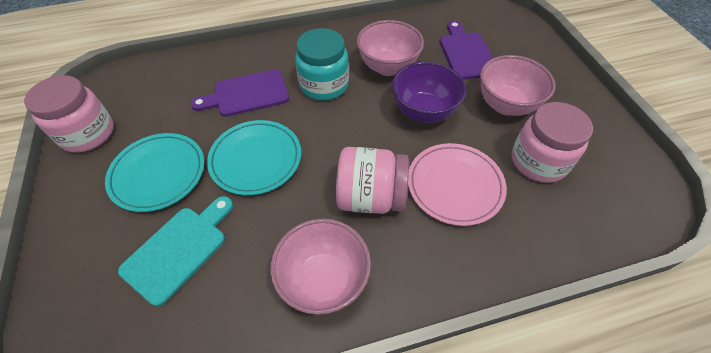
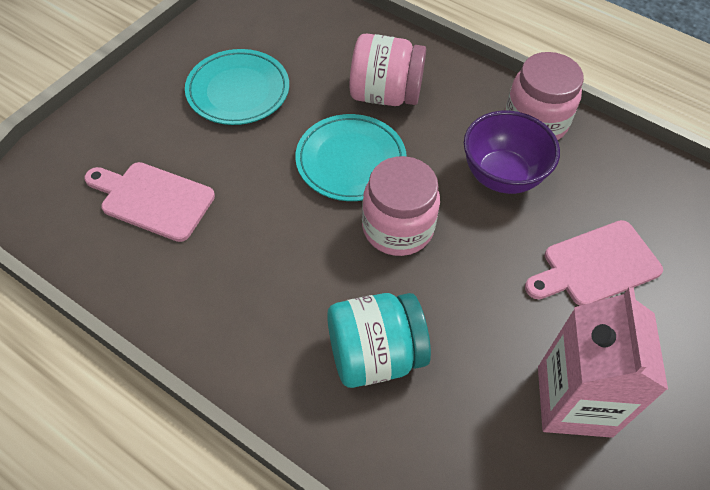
pink bowl: 3 -> 0
pink carton: 0 -> 1
pink cutting board: 0 -> 2
pink plate: 1 -> 0
purple cutting board: 2 -> 0
turquoise cutting board: 1 -> 0

